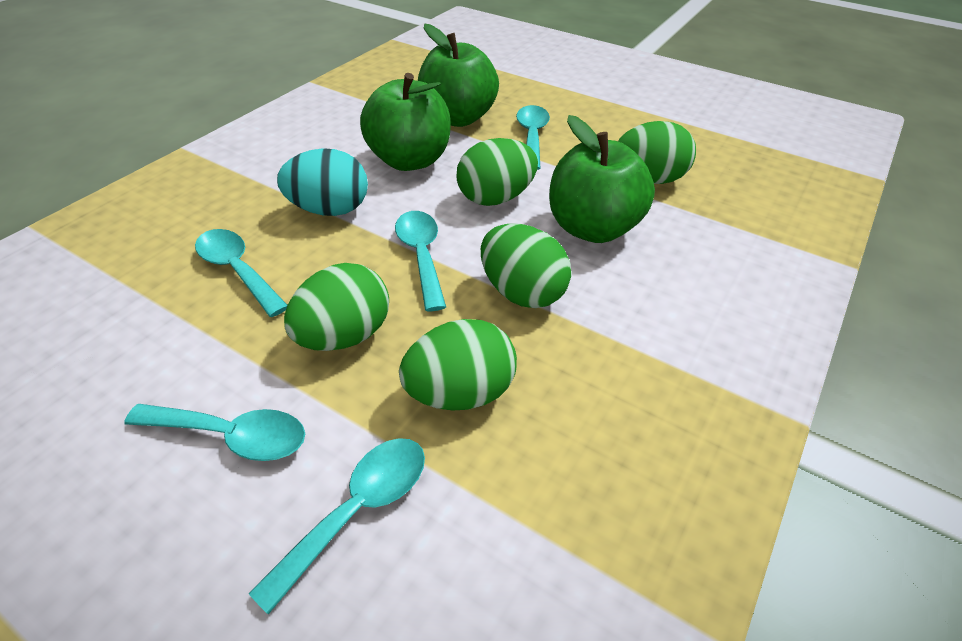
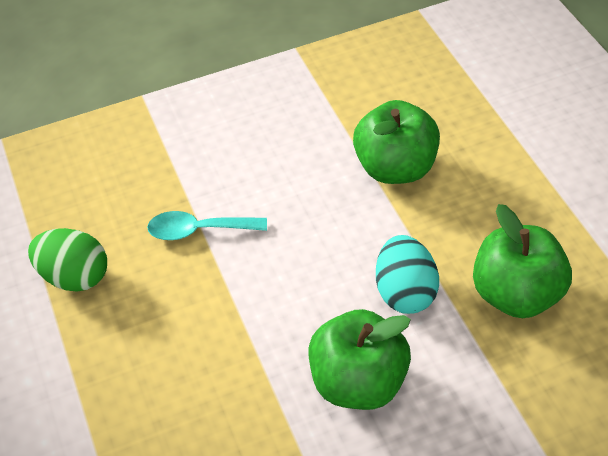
green egg: 5 -> 1
turquoise spoon: 5 -> 1

